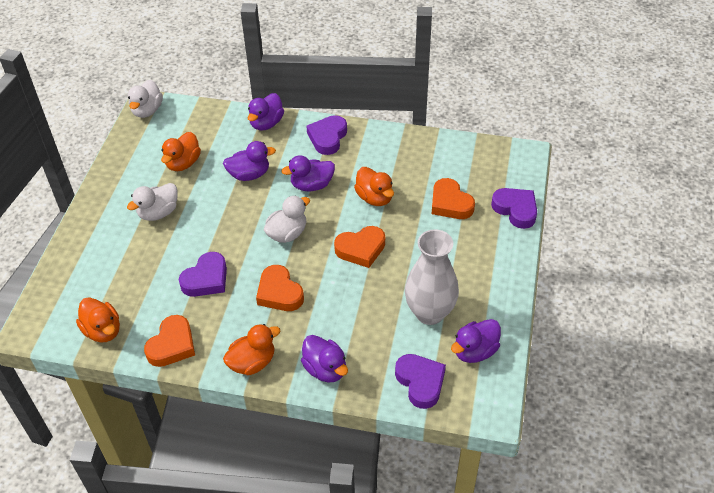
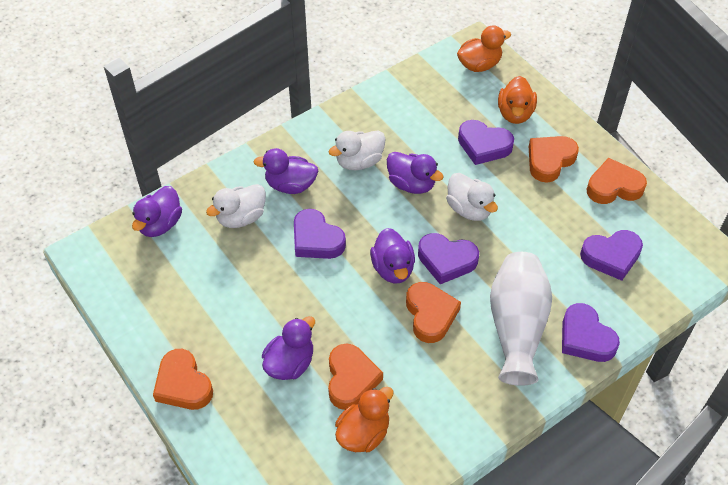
orange duck: 4 -> 3
orange heart: 4 -> 5
purple heart: 4 -> 5

